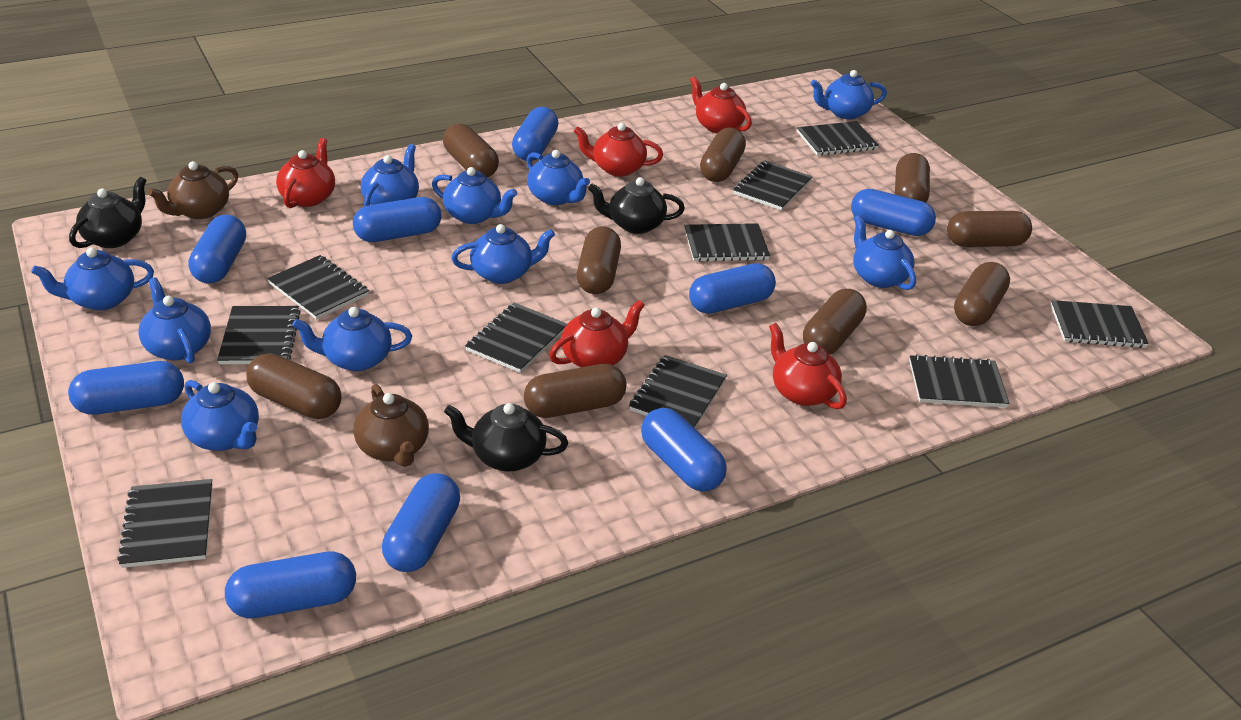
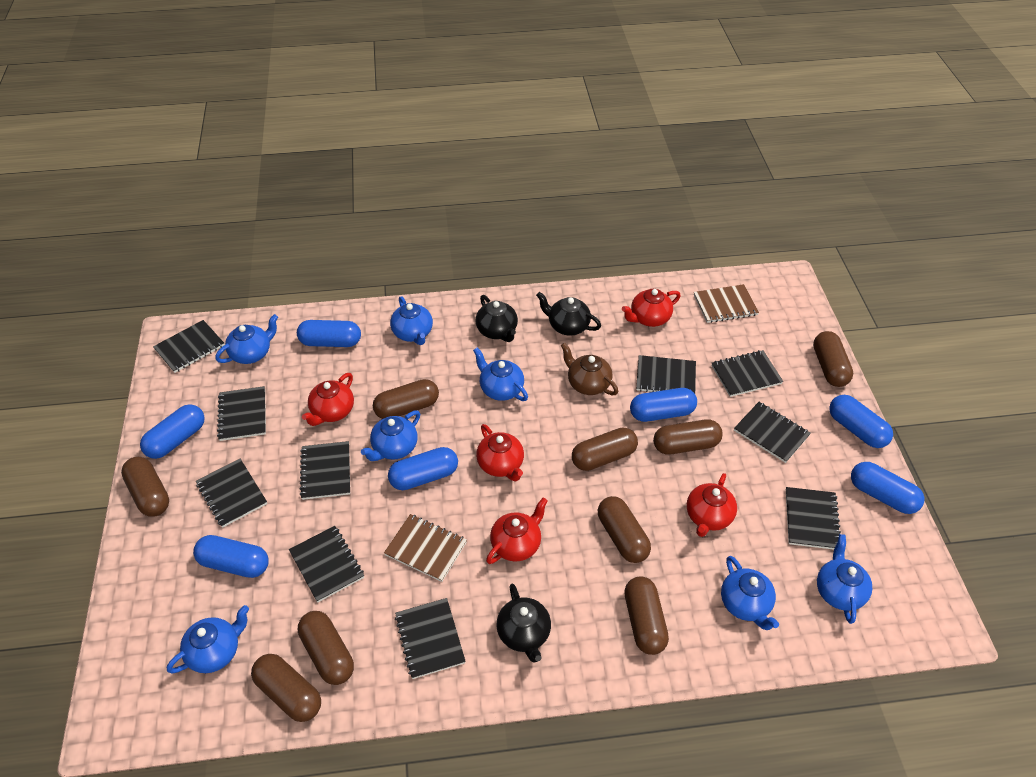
blue capsule: 9 -> 7
blue teapot: 10 -> 7
brown notebook: 0 -> 2
brown teapot: 2 -> 1

